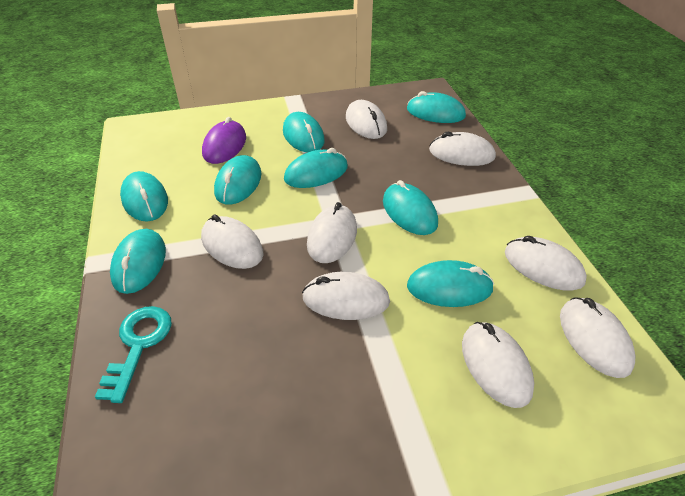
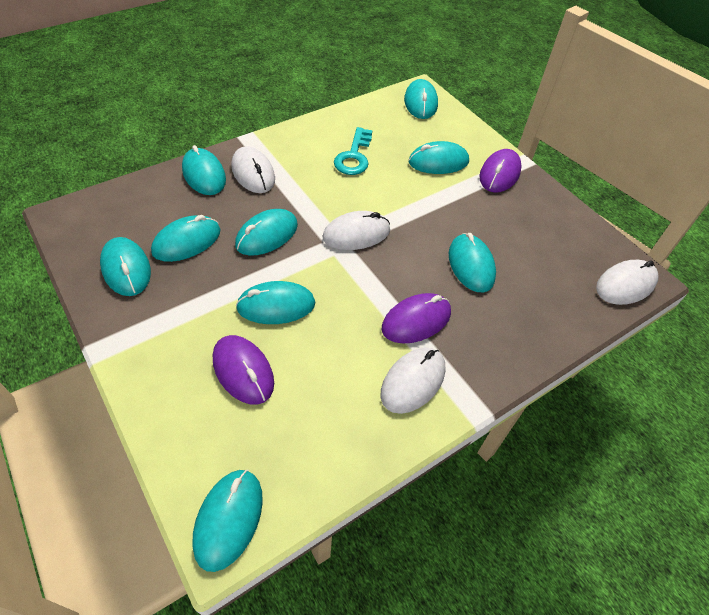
purple mouse: 1 -> 3
turquoise mouse: 8 -> 9
white mouse: 8 -> 4

